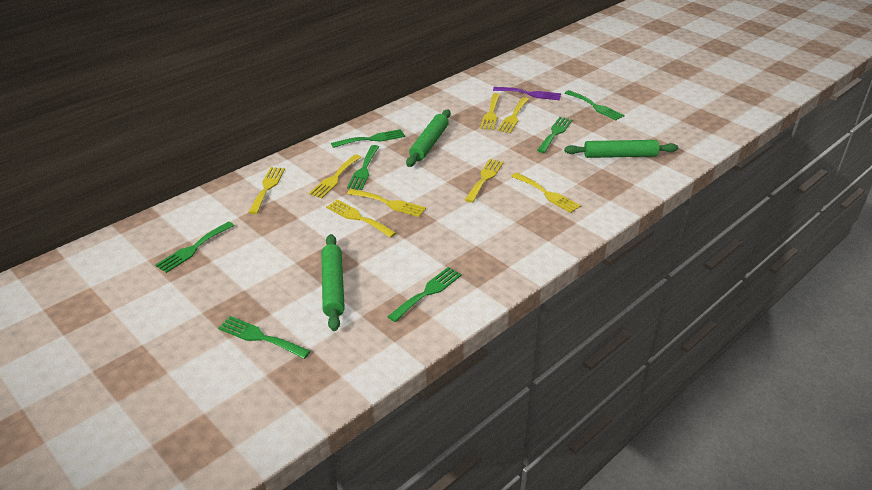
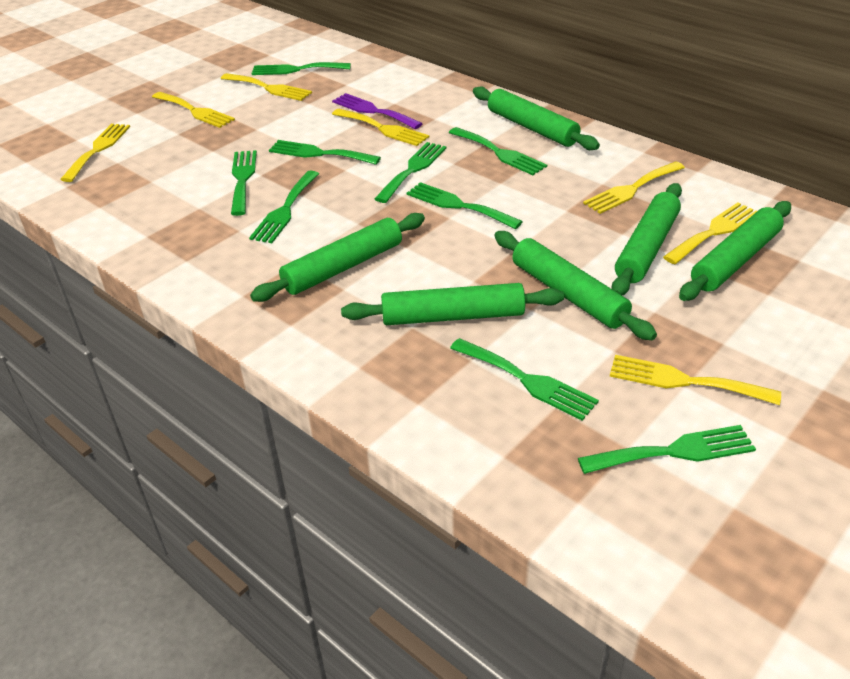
green fork: 7 -> 9
green rolling pin: 3 -> 6
yellow fork: 8 -> 7

